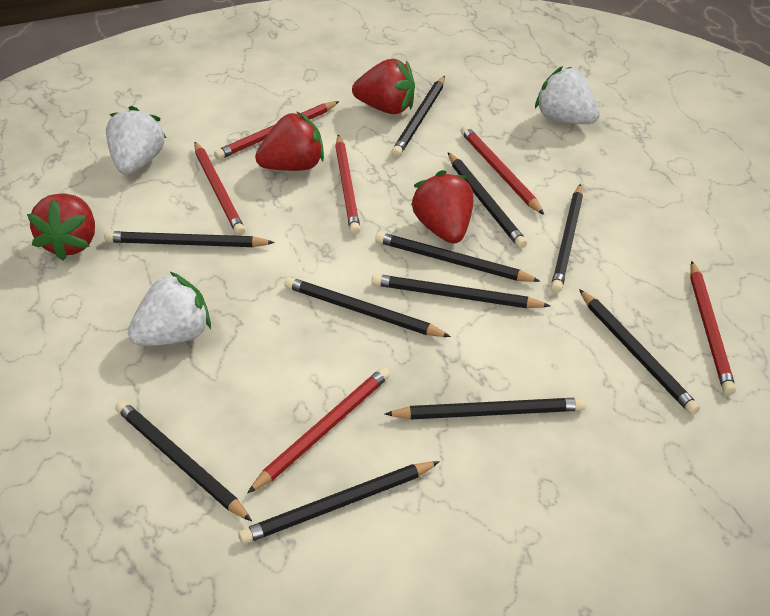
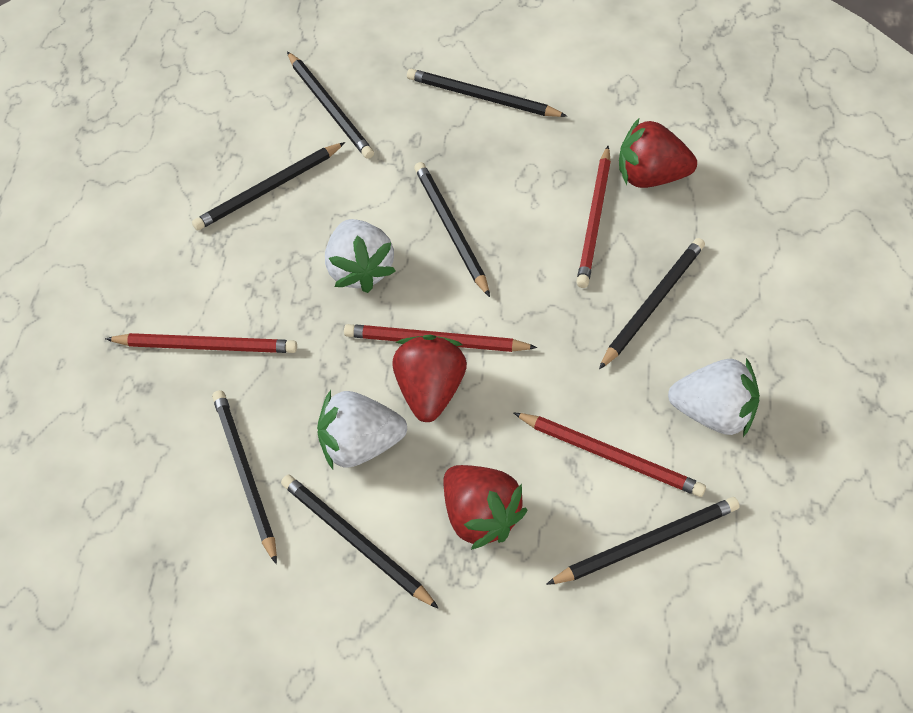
black pencil: 11 -> 8
red pencil: 6 -> 4
red strawberry: 4 -> 3

